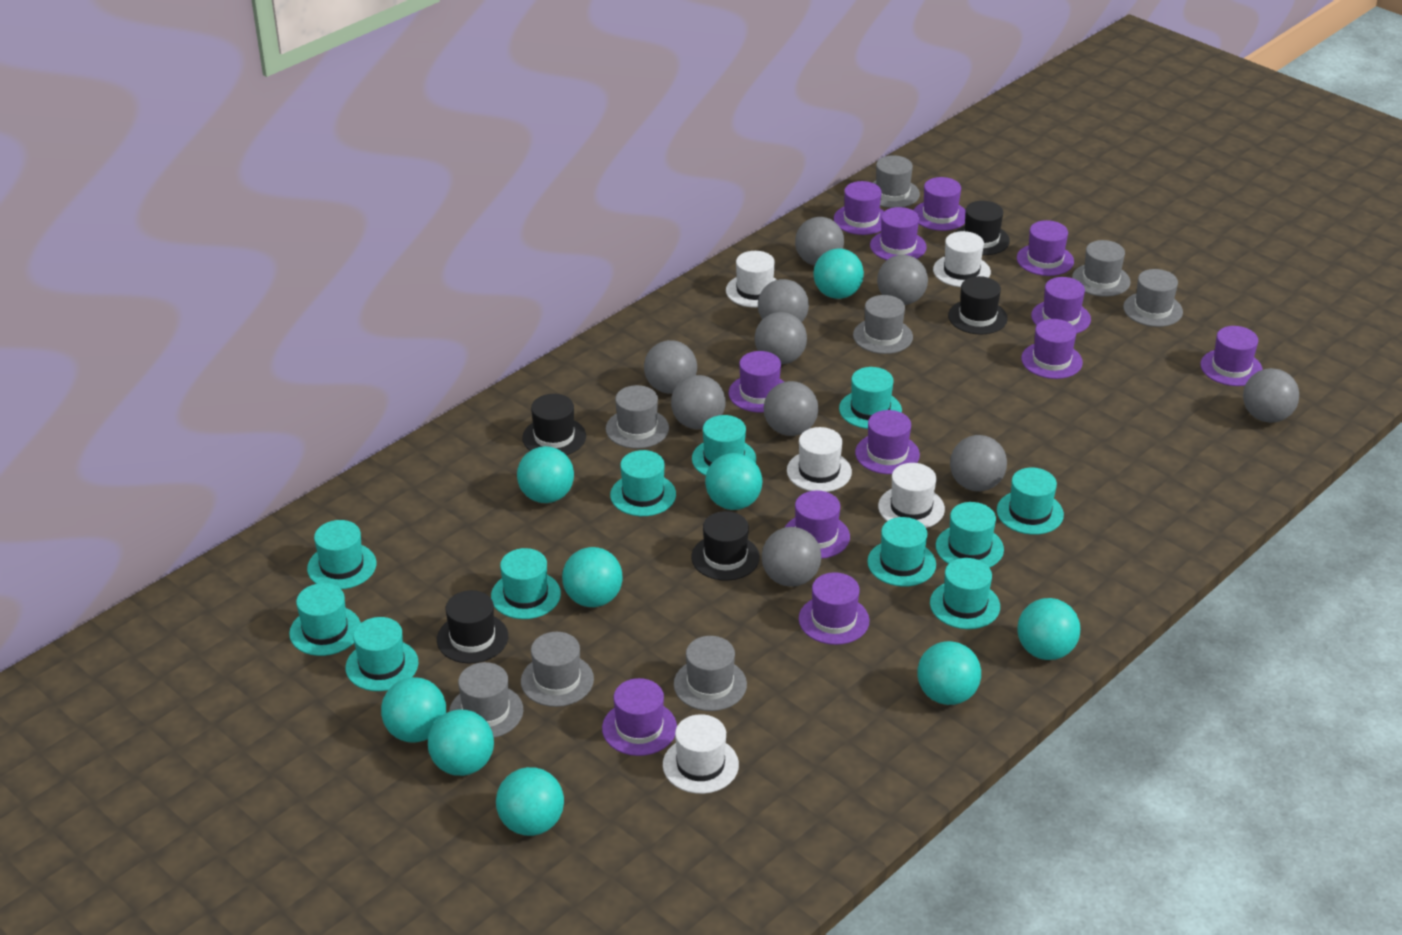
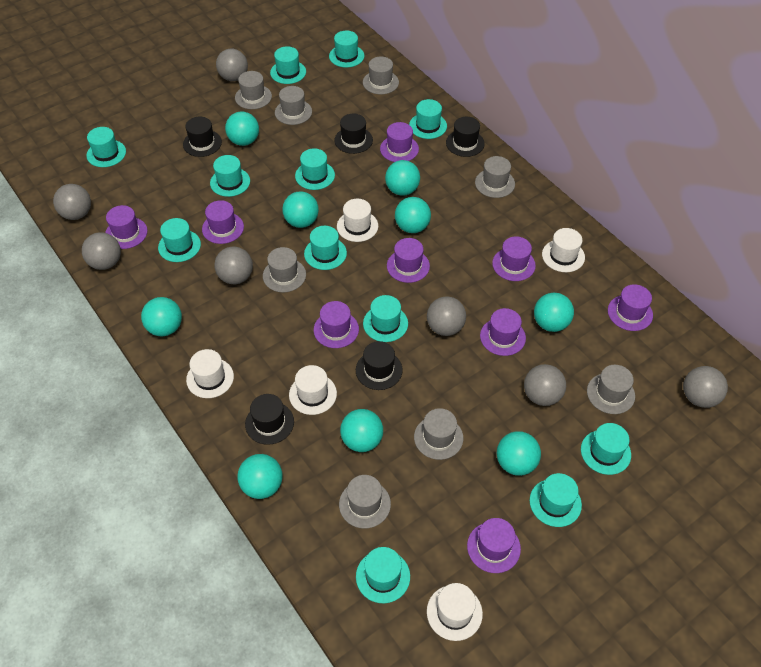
grey ball: 10 -> 7
purple hat: 12 -> 9
turquoise hat: 11 -> 12

